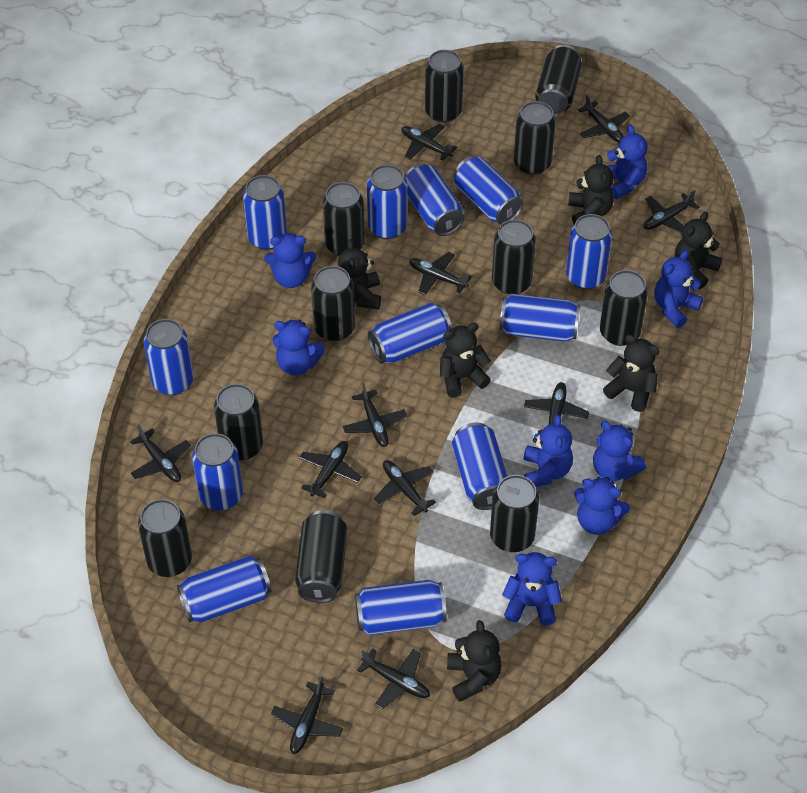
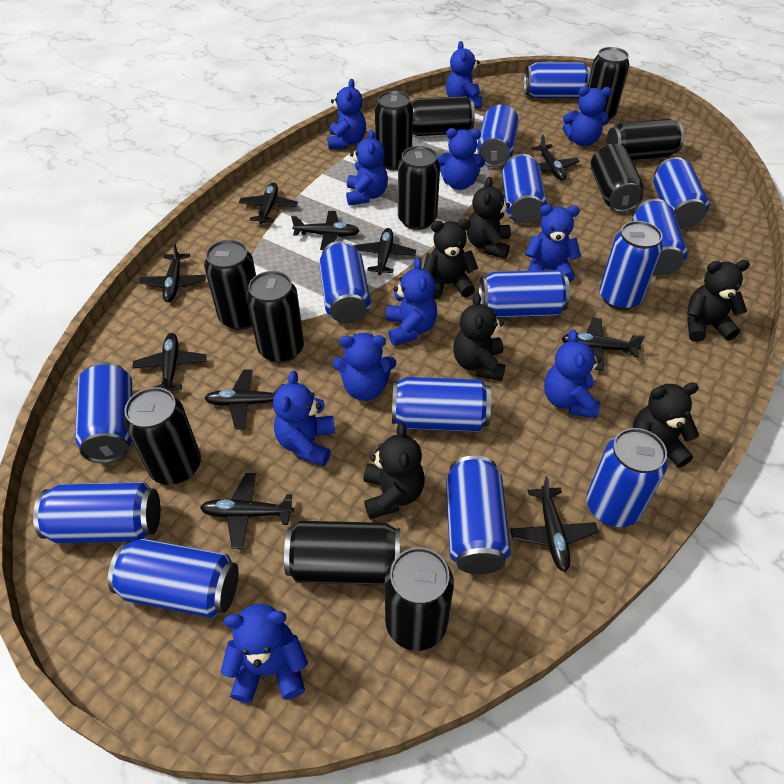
black plane: 11 -> 10
blue can: 12 -> 14
blue teddy bear: 8 -> 11

